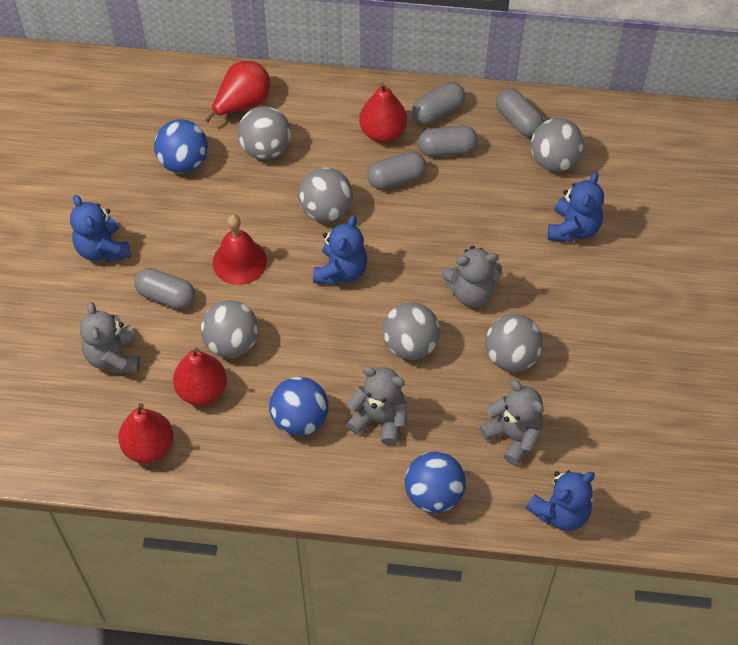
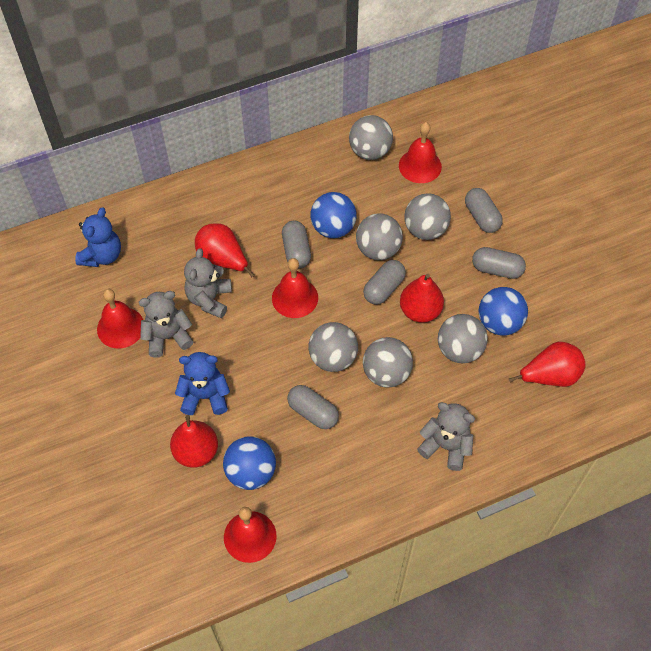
blue teddy bear: 4 -> 2
grey teddy bear: 4 -> 3
red bell: 1 -> 4

